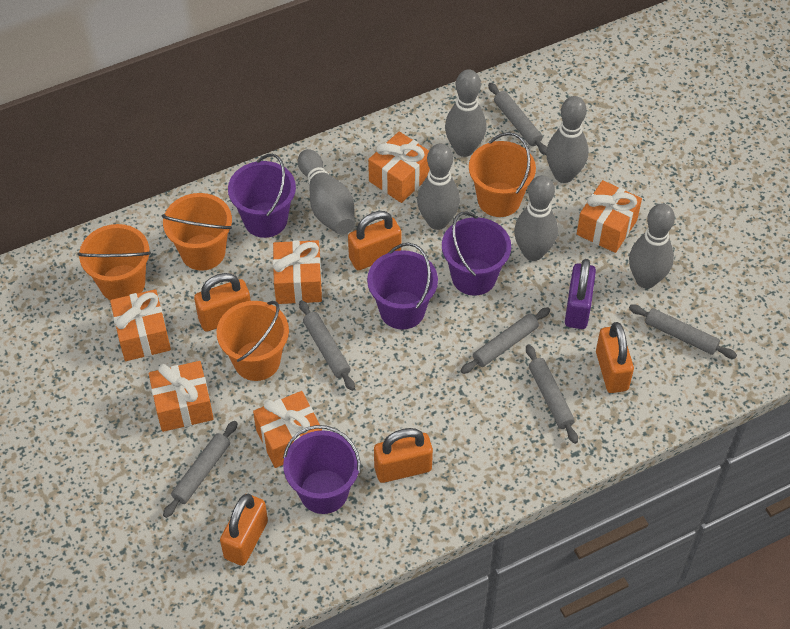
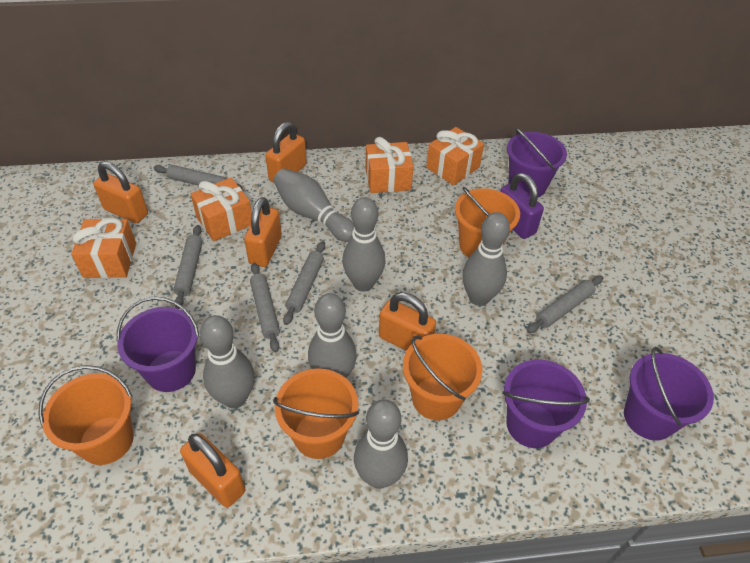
grey rolling pin: 6 -> 5
orange gift: 6 -> 4

